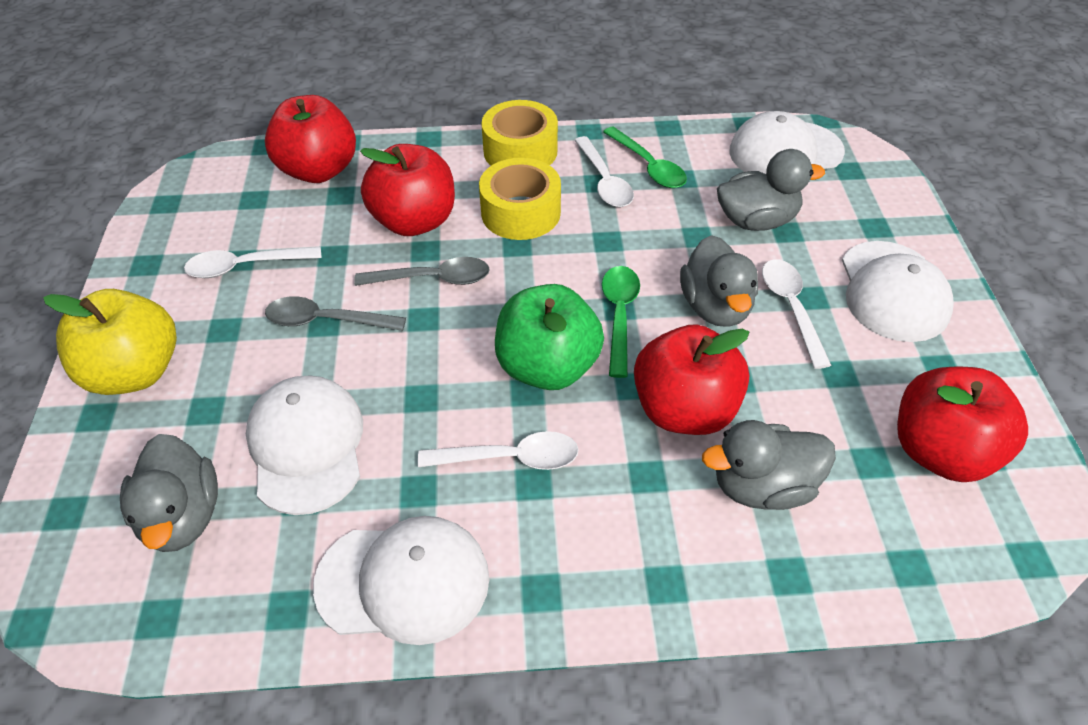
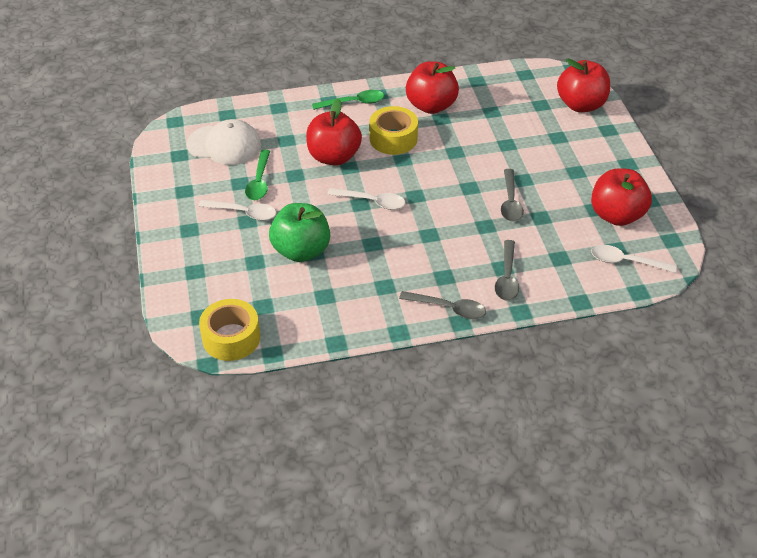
grey duck: 4 -> 0
grey spoon: 2 -> 3
white cap: 4 -> 1
white spoon: 4 -> 3
yellow apple: 1 -> 0

